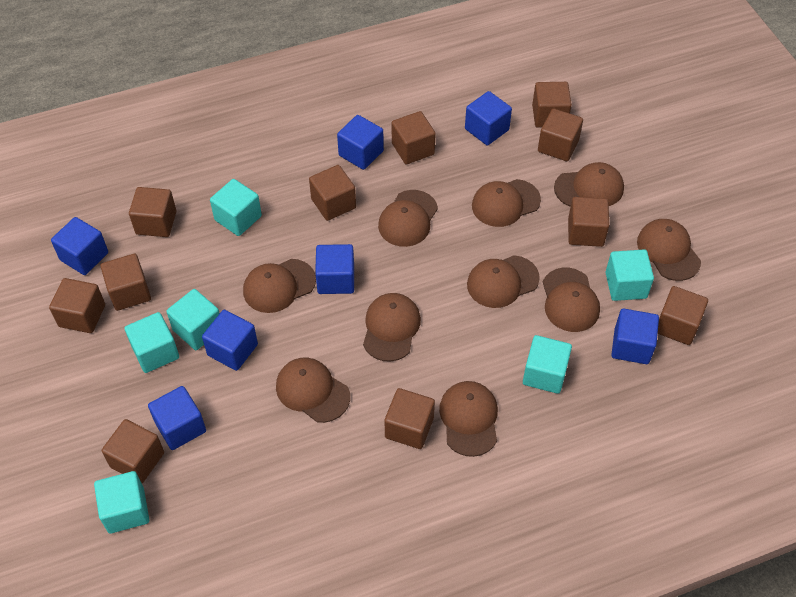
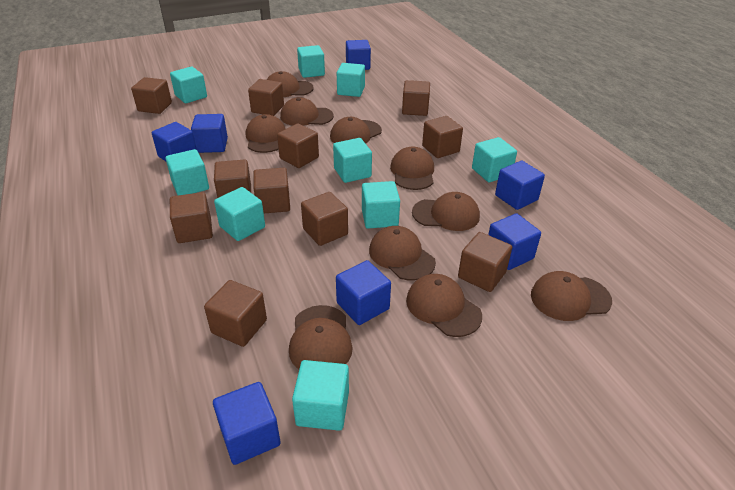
turquoise cube: 6 -> 9

